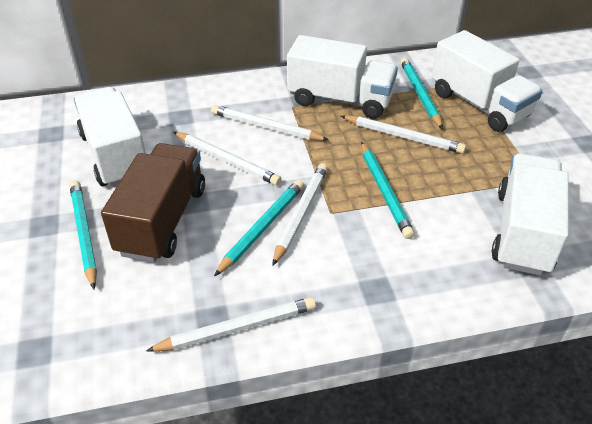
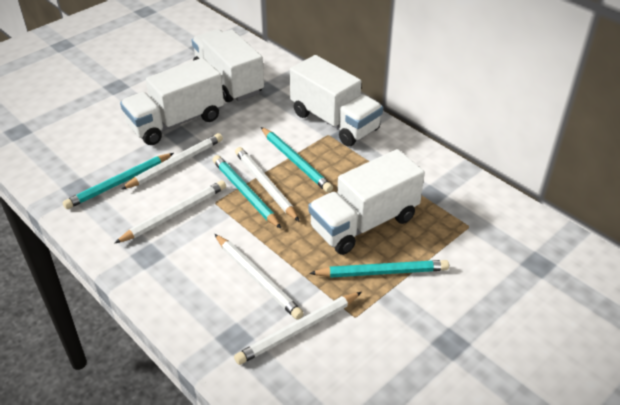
brown truck: 1 -> 0

